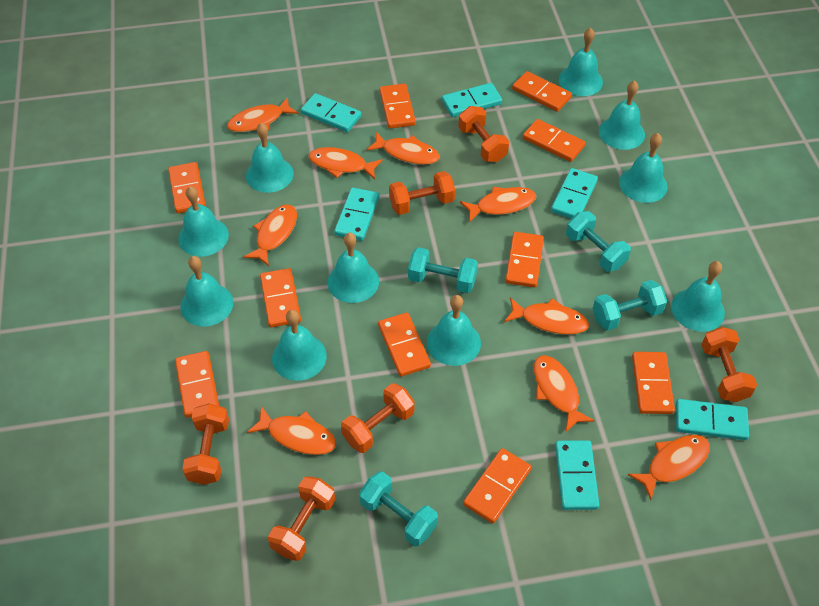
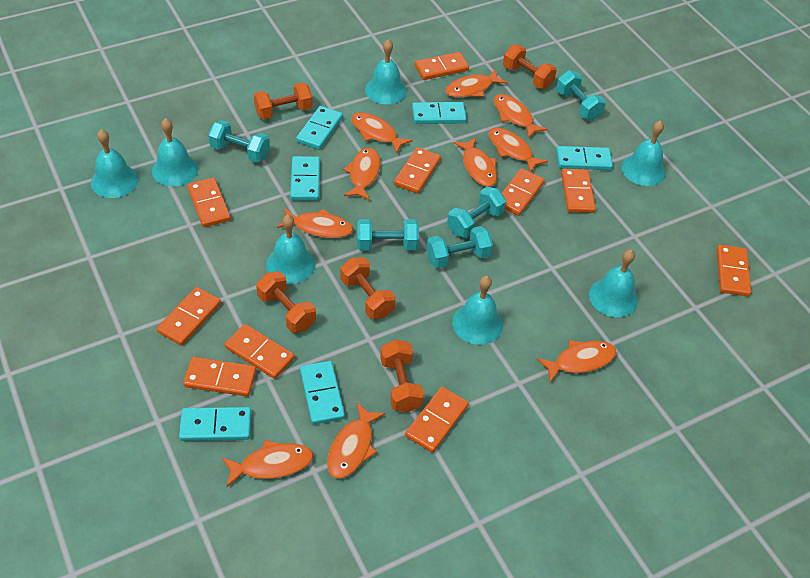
orange dumbbell: 6 -> 5
orange fish: 9 -> 10
turquoise bell: 10 -> 7
turquoise dumbbell: 4 -> 5

